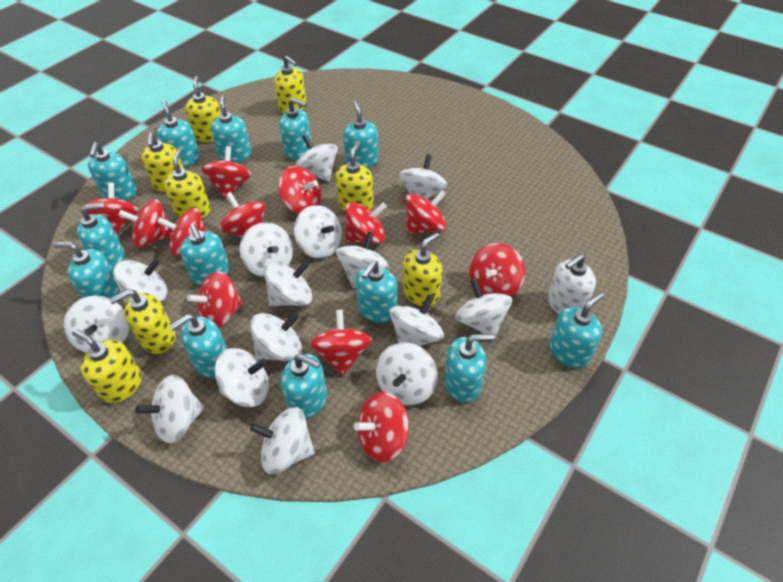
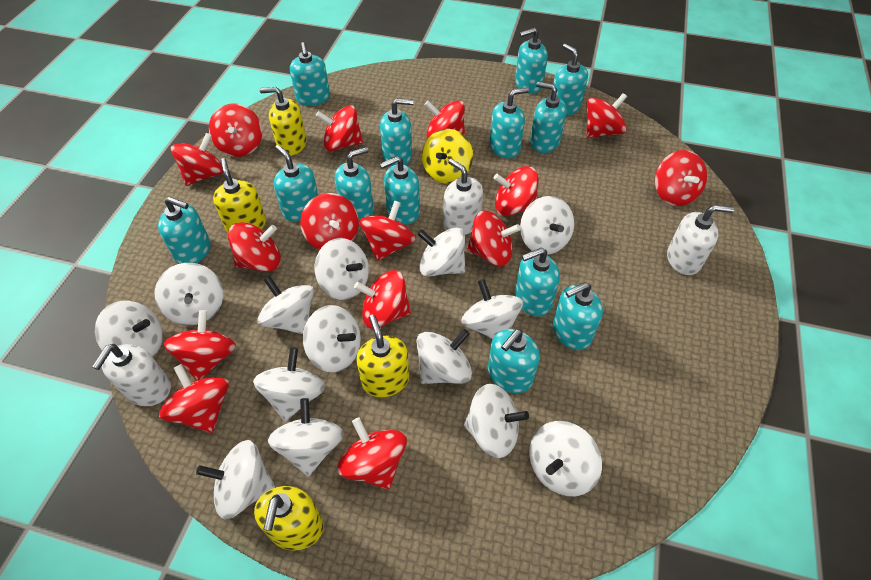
red spinning top: 12 -> 15
white soap dispenser: 1 -> 3
white spinning top: 15 -> 14
yellow soap dispenser: 8 -> 4
yellow spinning top: 0 -> 1

